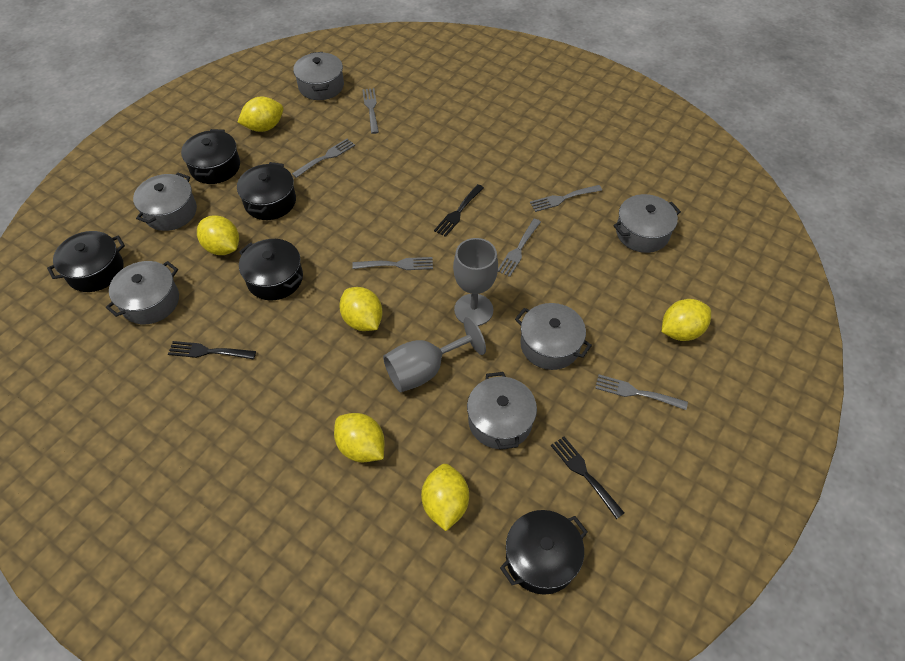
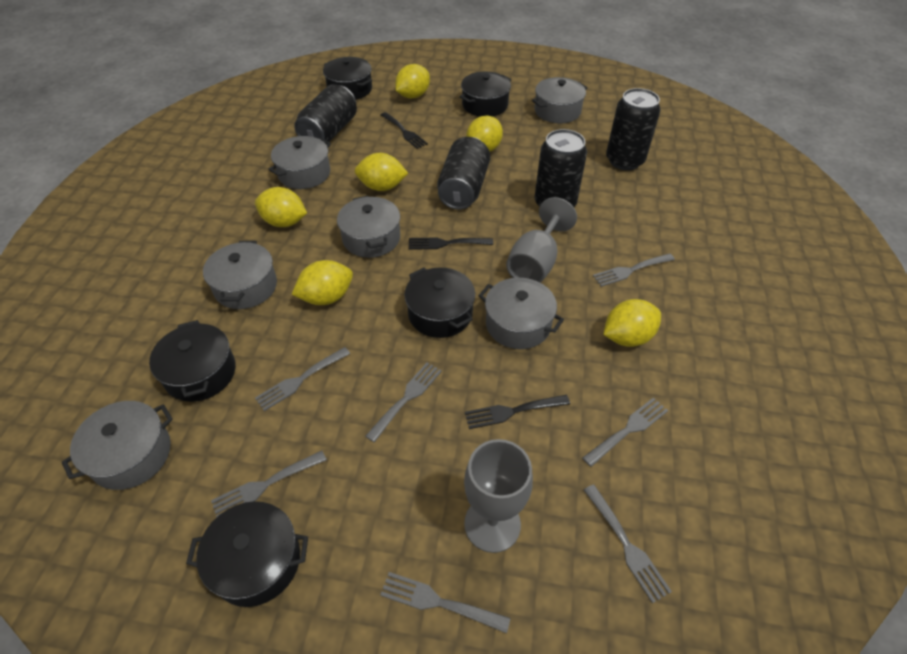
black can: 0 -> 4
grey fork: 6 -> 7

